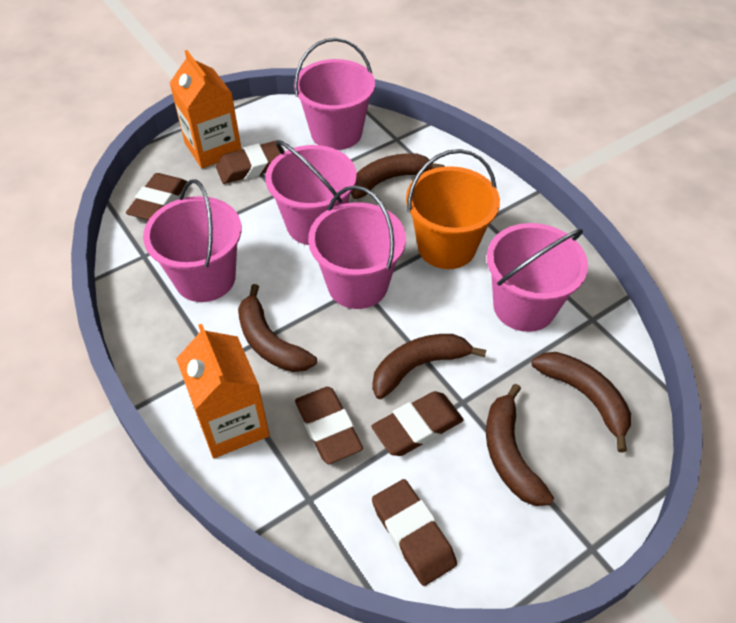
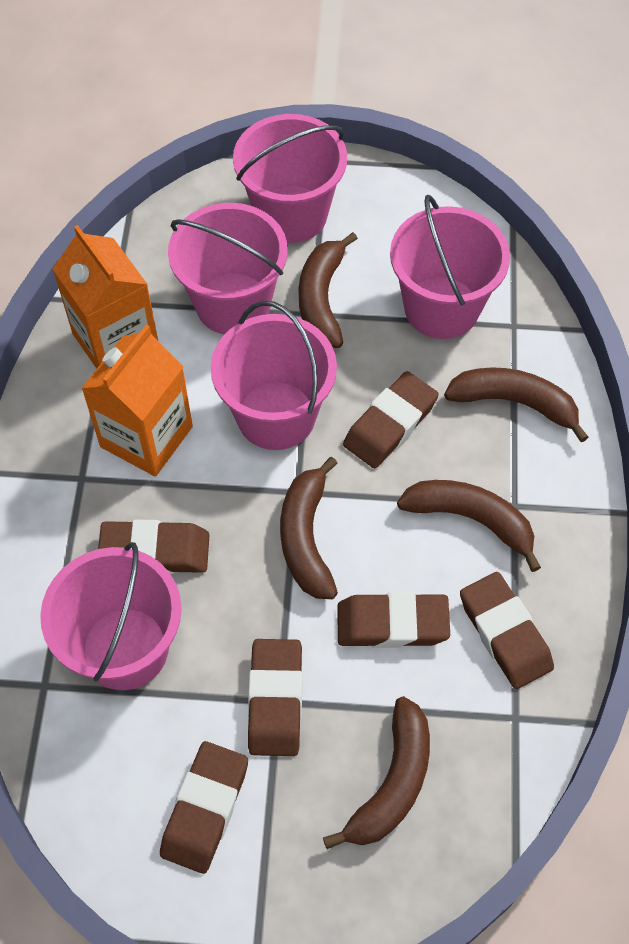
brown eraser: 5 -> 6
orange bucket: 1 -> 0

